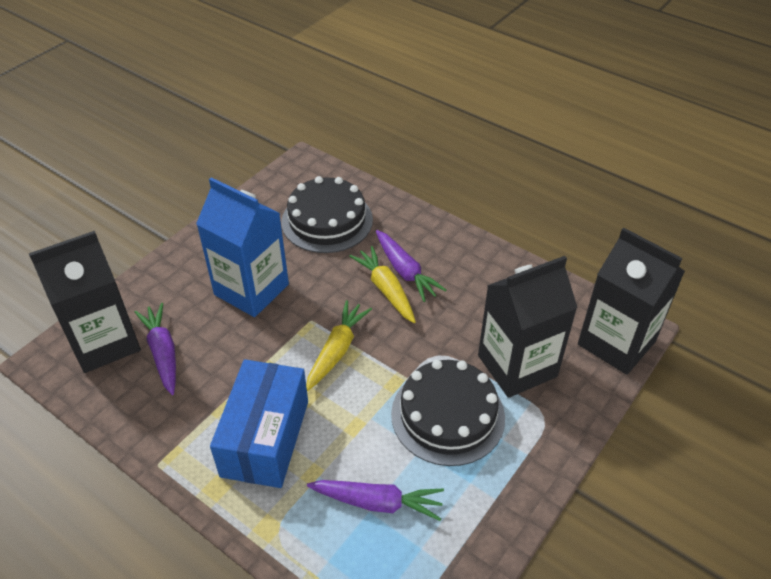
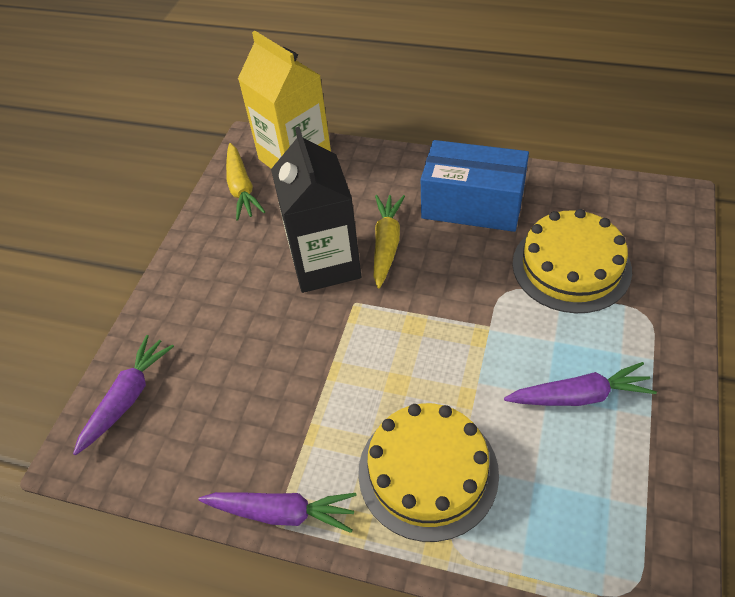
black cake: 2 -> 0
black carton: 3 -> 1
blue carton: 1 -> 0
yellow cake: 0 -> 2
yellow carton: 0 -> 1

